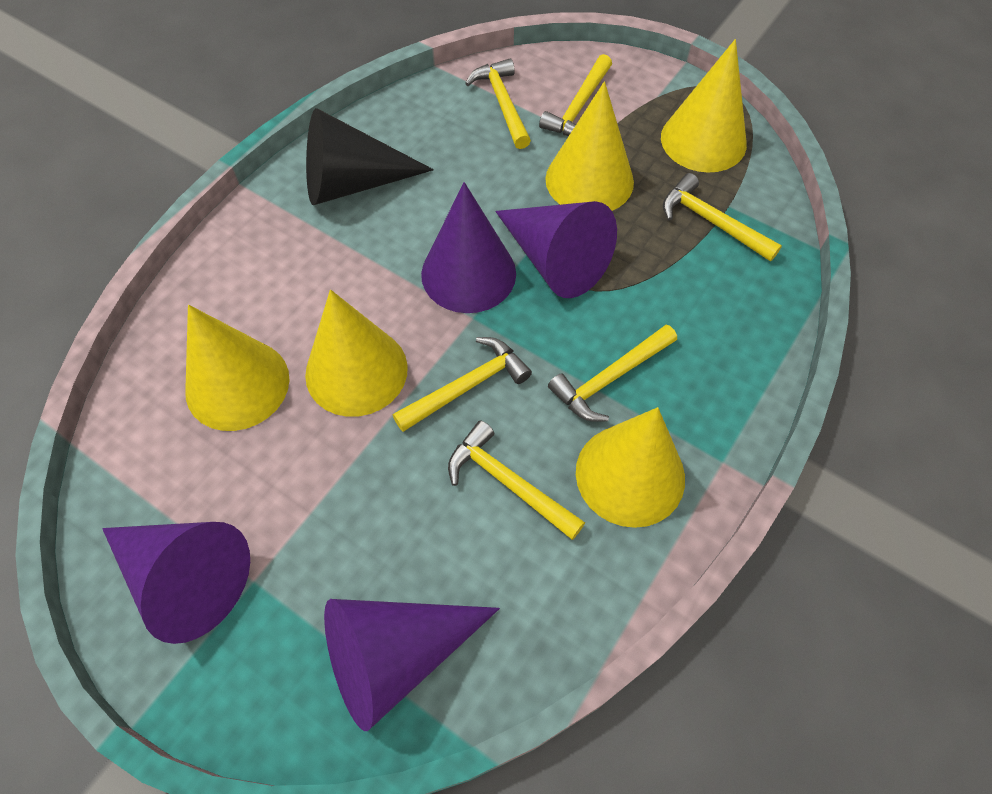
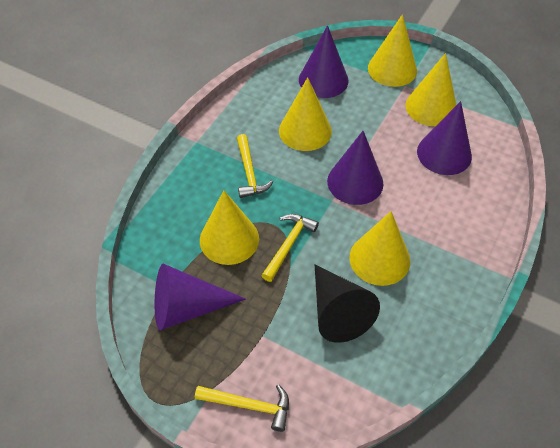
yellow hammer: 6 -> 3

